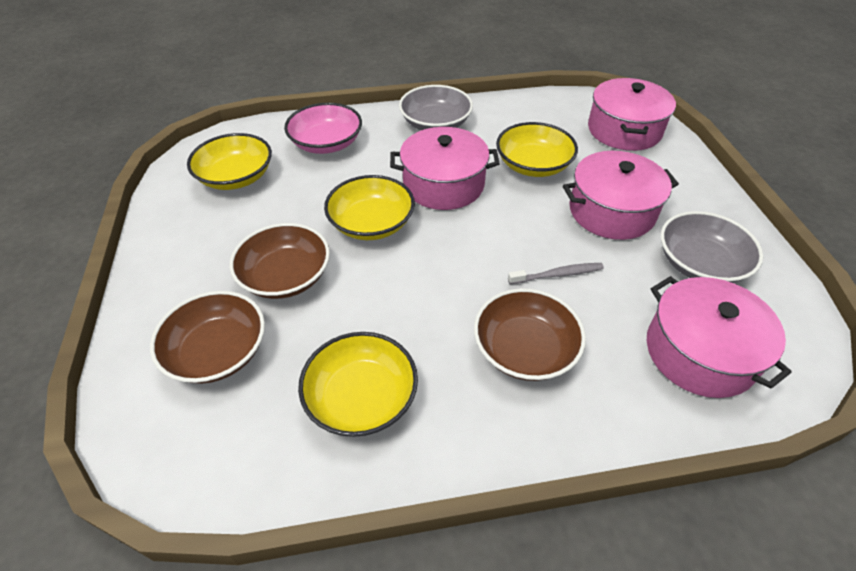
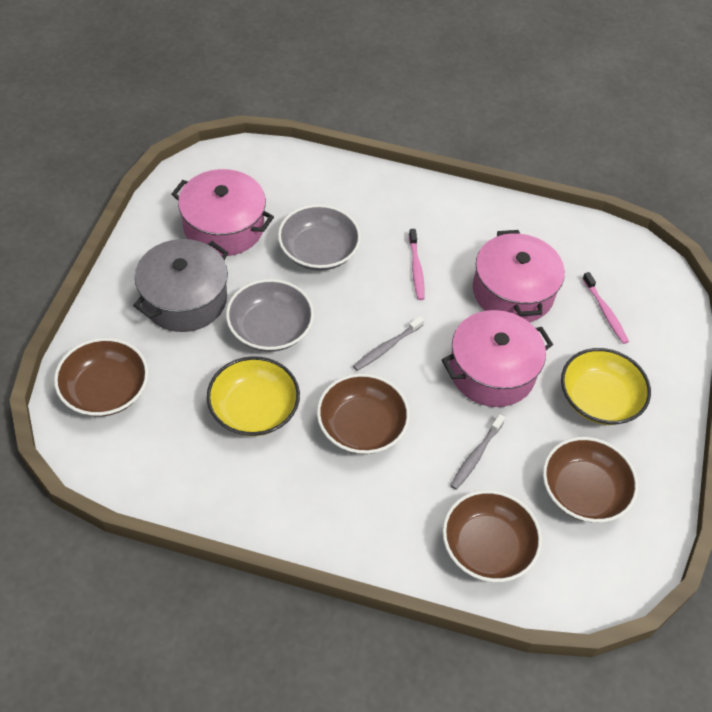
brown bowl: 3 -> 4
grey pot: 0 -> 1
grey toothbrush: 1 -> 2
pink bowl: 1 -> 0
pink pot: 4 -> 3
pink toothbrush: 0 -> 2
yellow bowl: 4 -> 2

